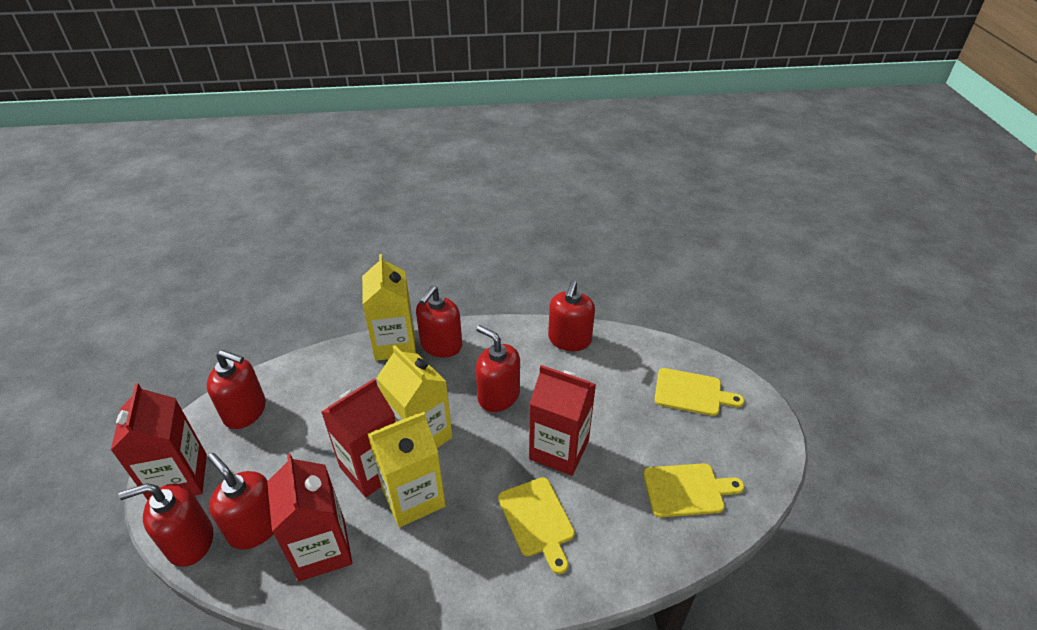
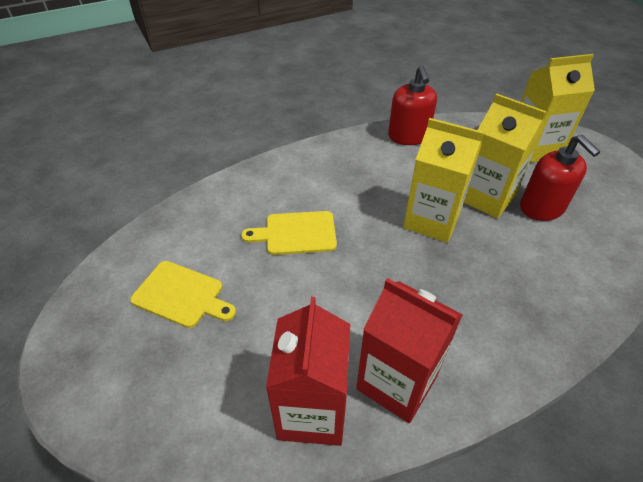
red carton: 4 -> 2
red soap dispenser: 6 -> 2
yellow cutting board: 3 -> 2

